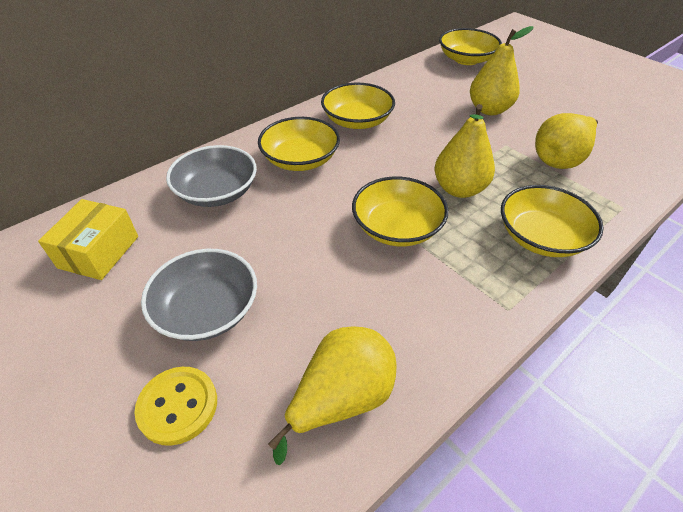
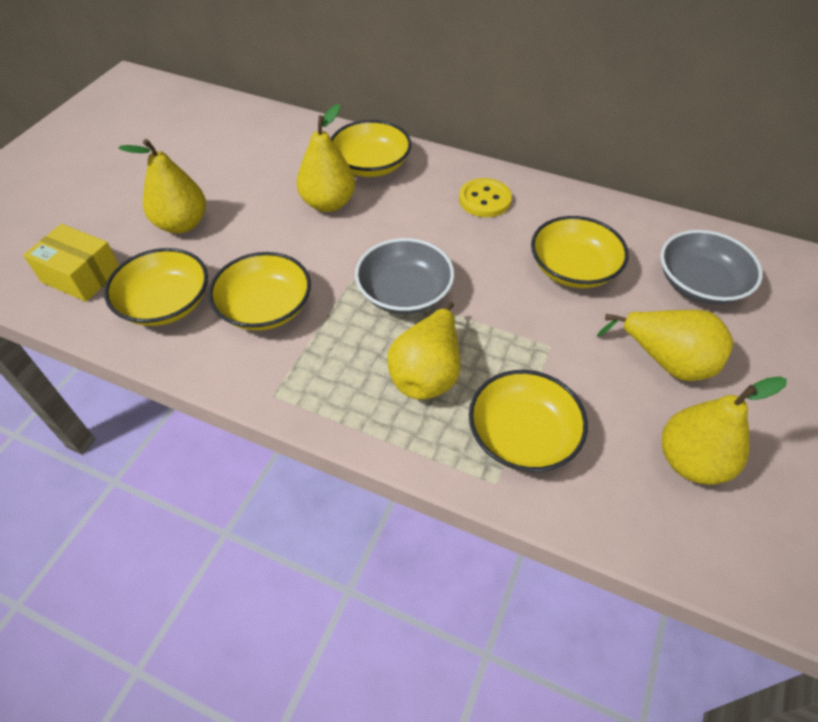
yellow pear: 4 -> 5

